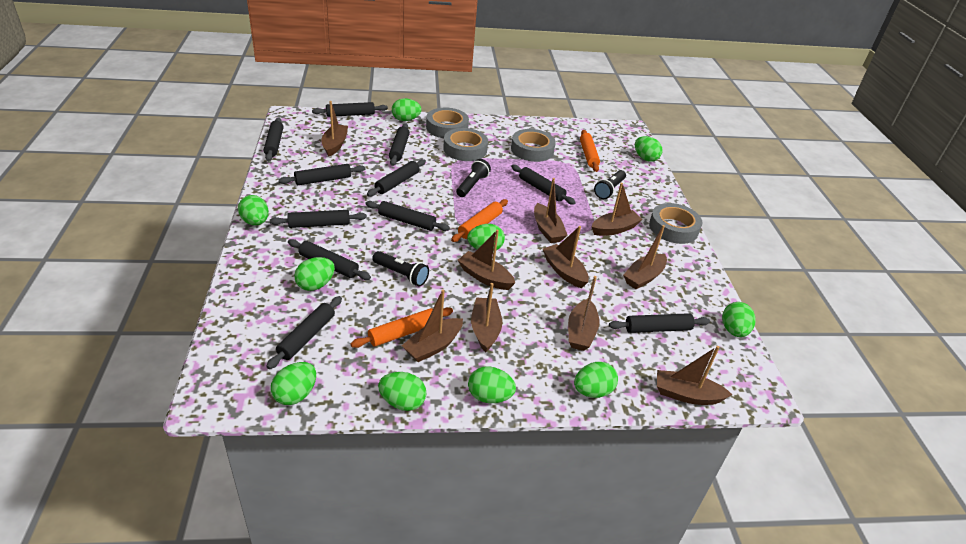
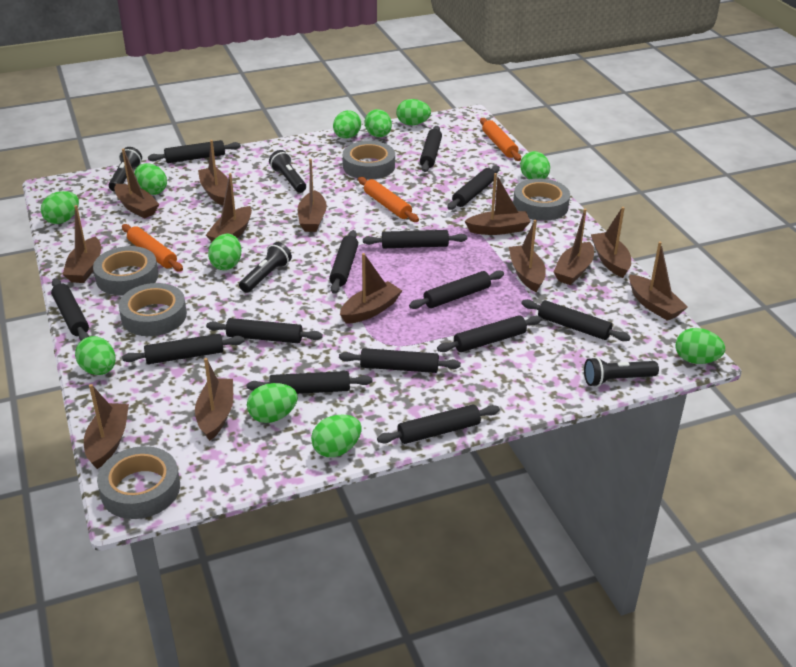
black flashlight: 3 -> 4
black rolling pin: 11 -> 14
brown boat: 10 -> 13
green egg: 10 -> 11
grey tape: 4 -> 5

